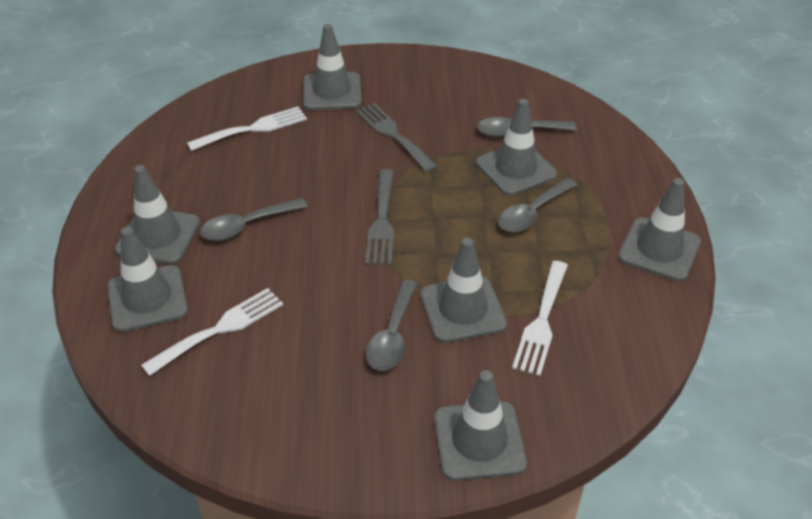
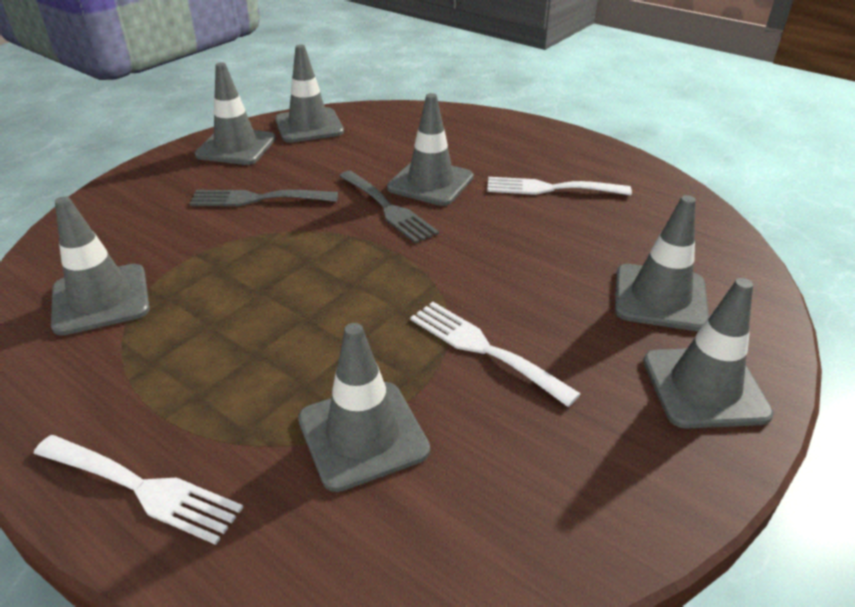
grey spoon: 4 -> 0

